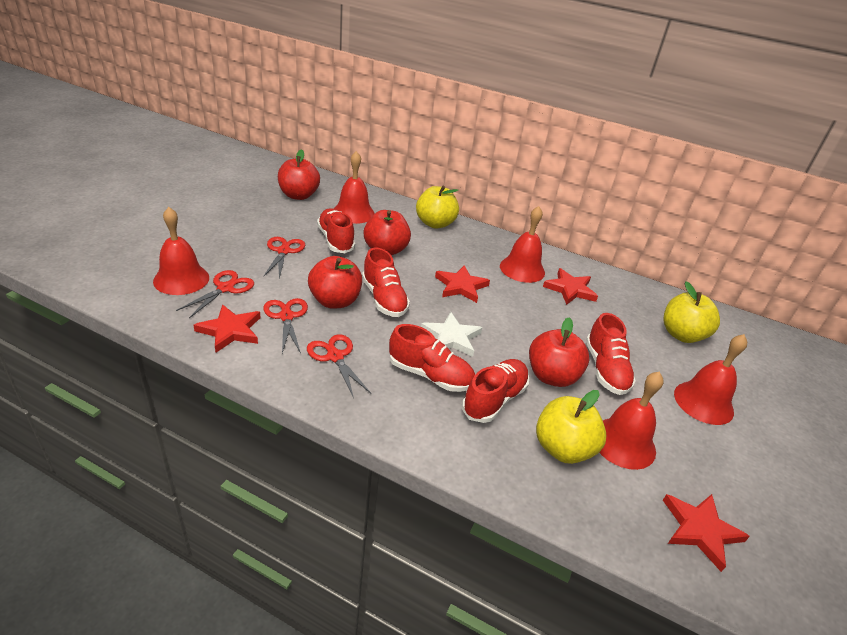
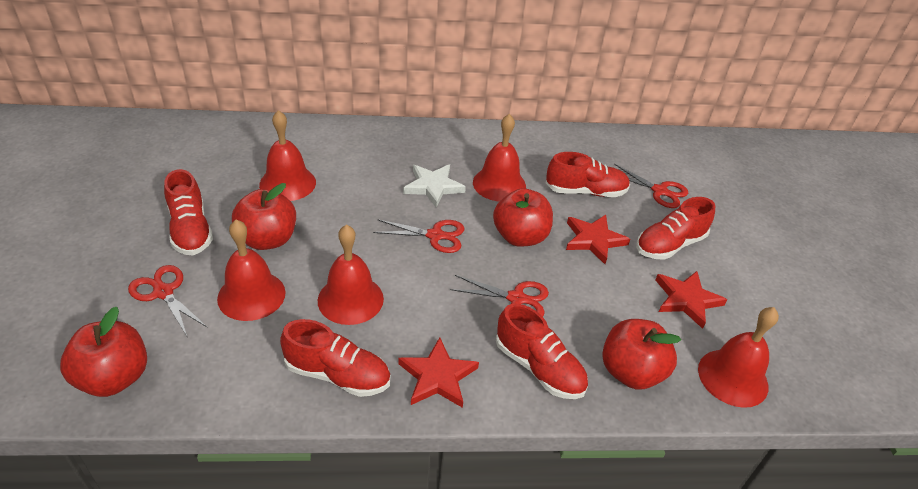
red star: 4 -> 3
yellow apple: 3 -> 0

